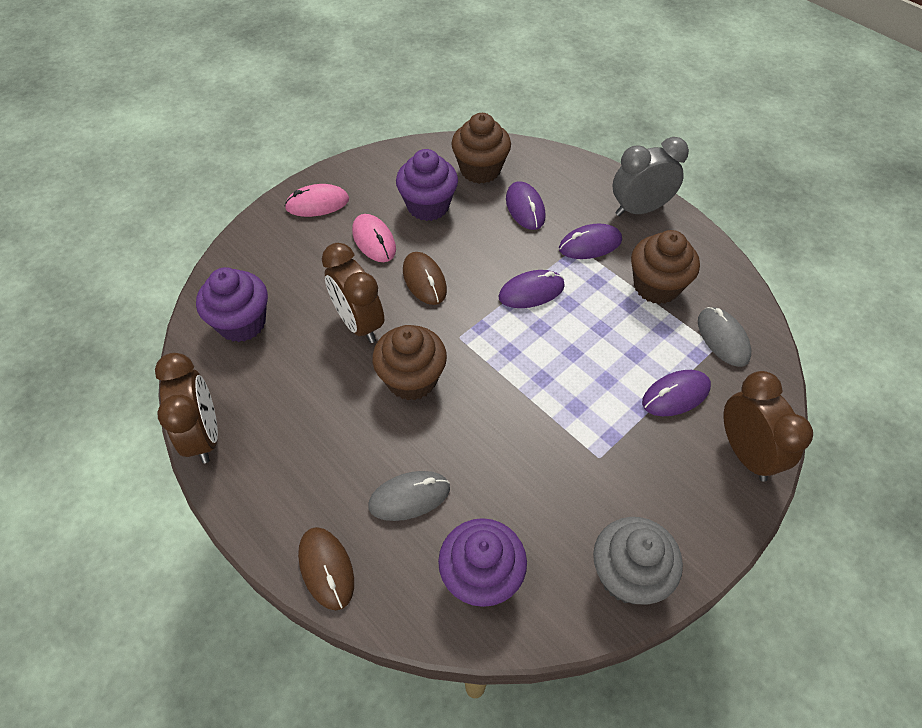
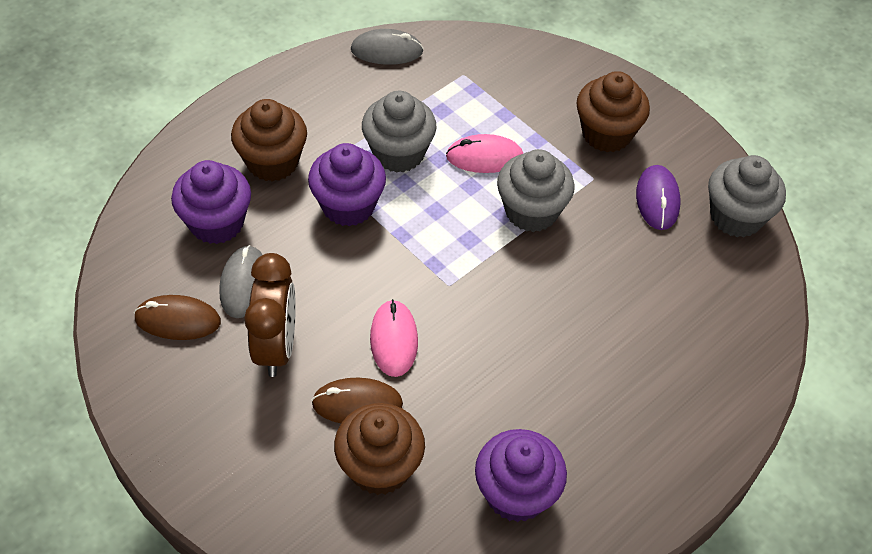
brown clock: 3 -> 1
grey clock: 1 -> 0
grey cupcake: 1 -> 3
purple mouse: 4 -> 1

